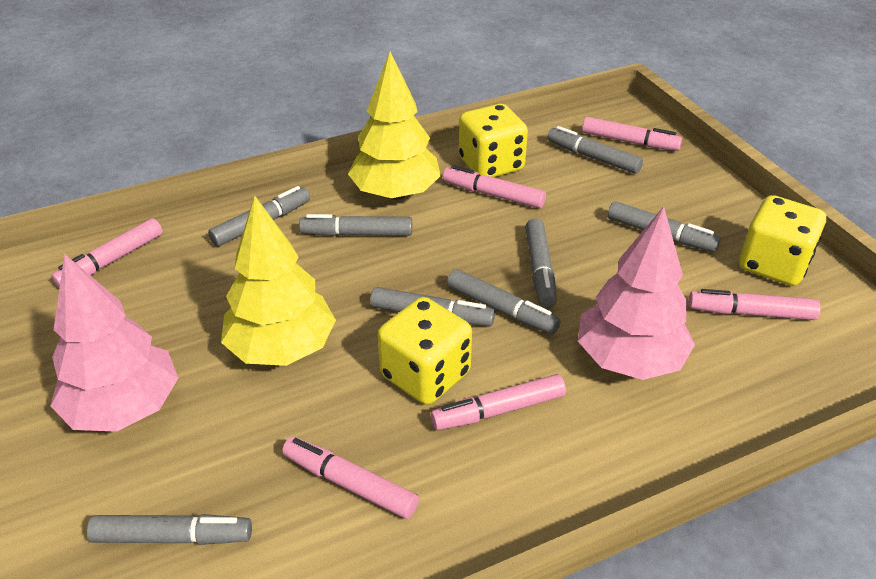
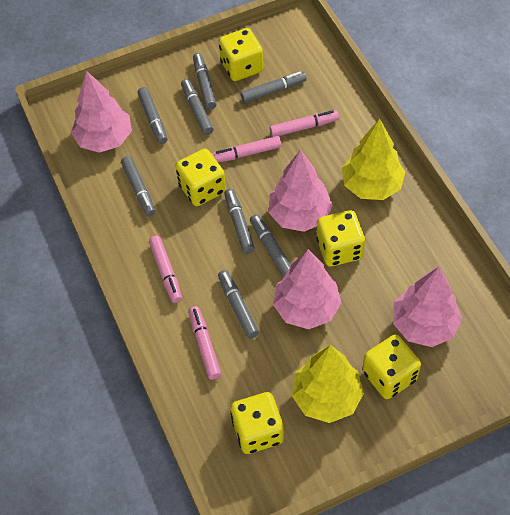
pink marker: 6 -> 4
pink tree: 2 -> 4
yellow dice: 3 -> 5

